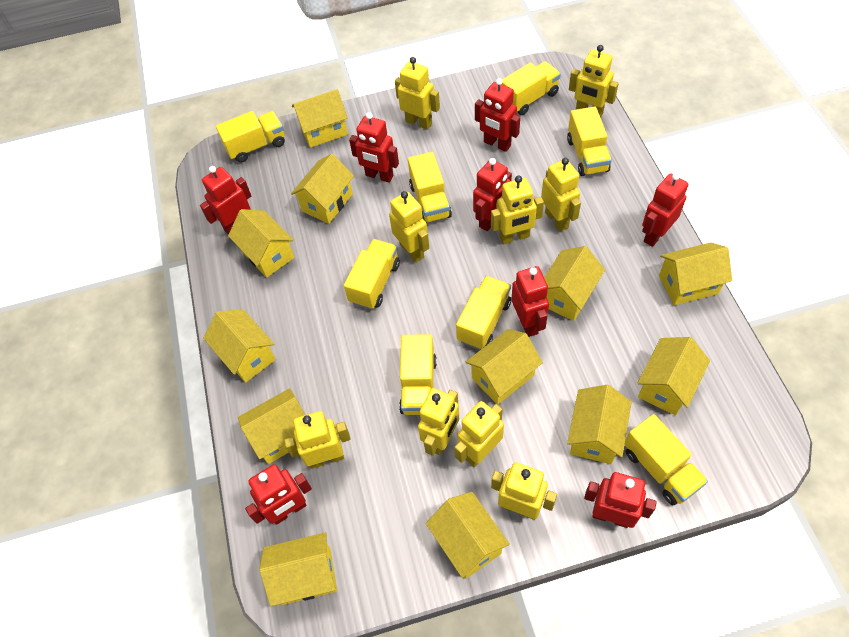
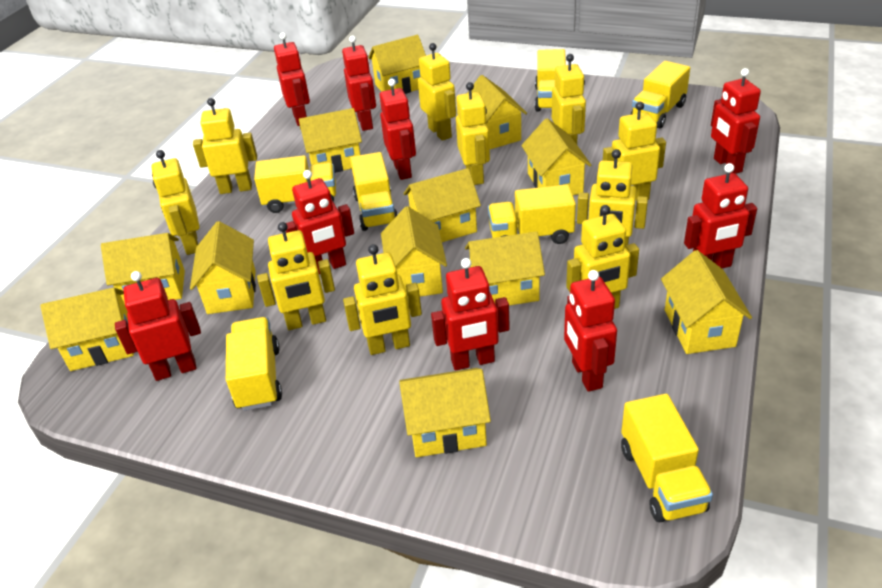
red robot: 8 -> 9
yellow robot: 9 -> 10
yellow truck: 8 -> 7

